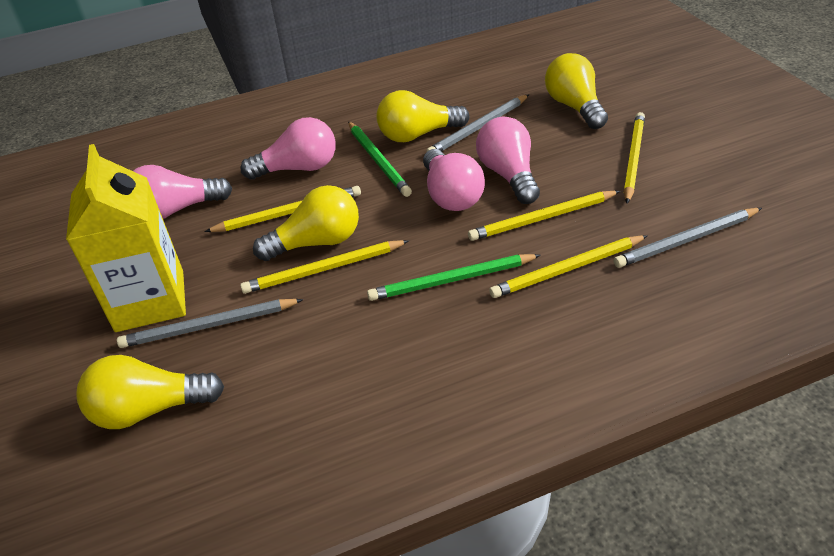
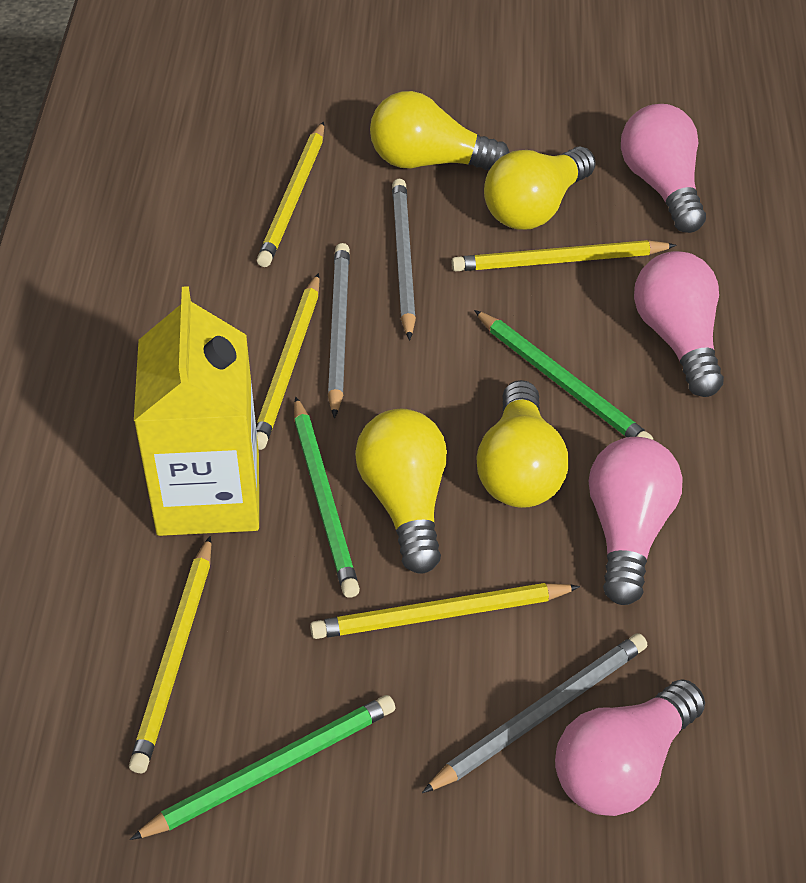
green pencil: 2 -> 3

